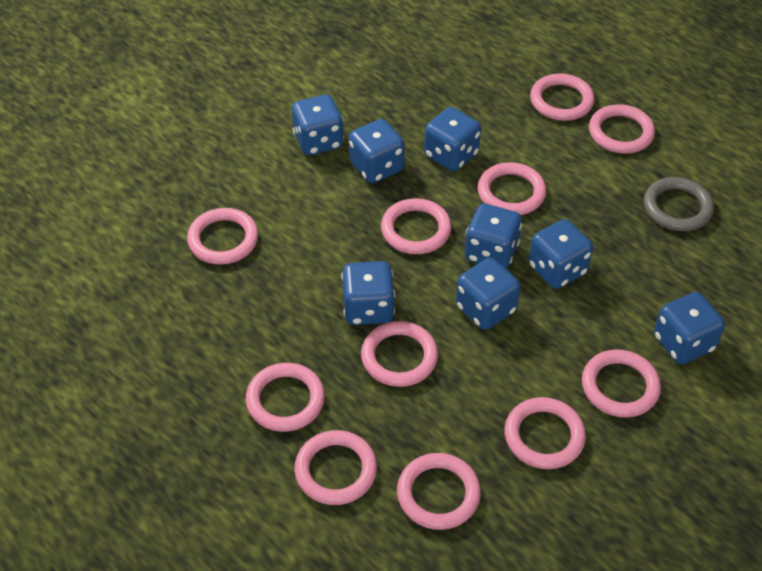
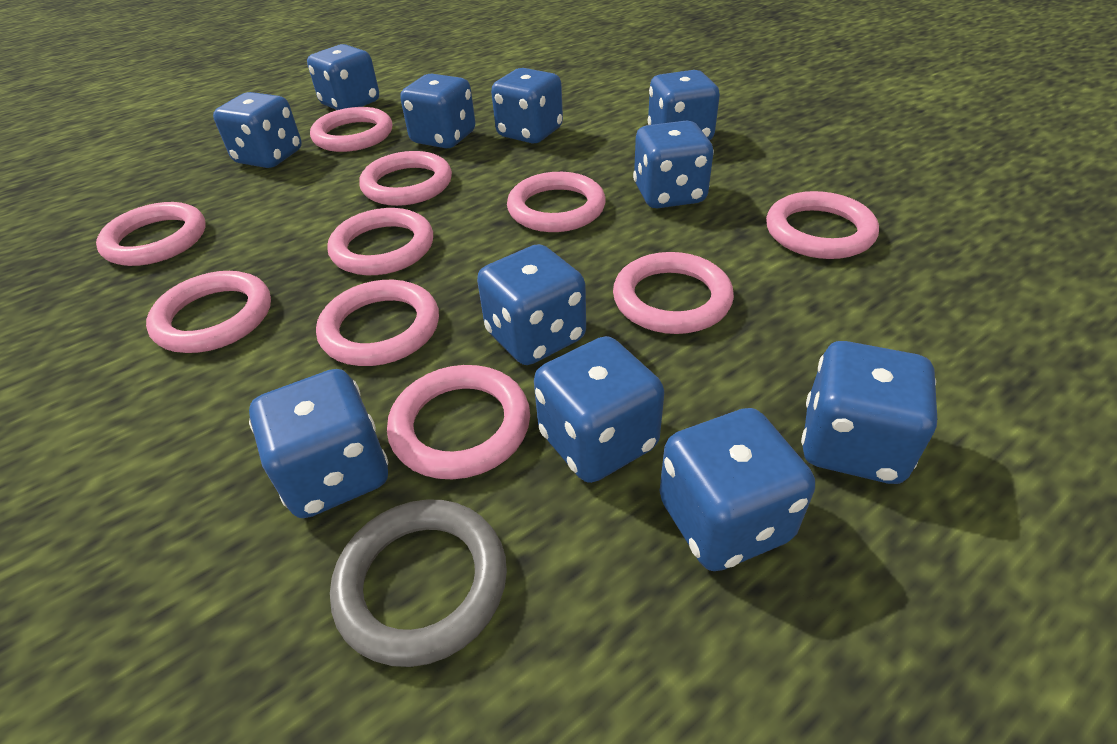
blue dice: 8 -> 11
pink ring: 11 -> 10

